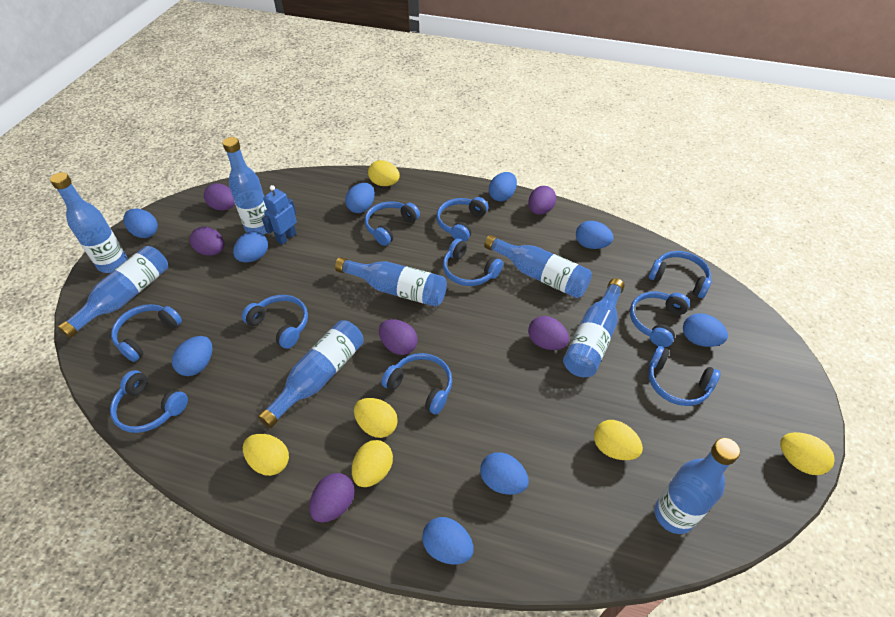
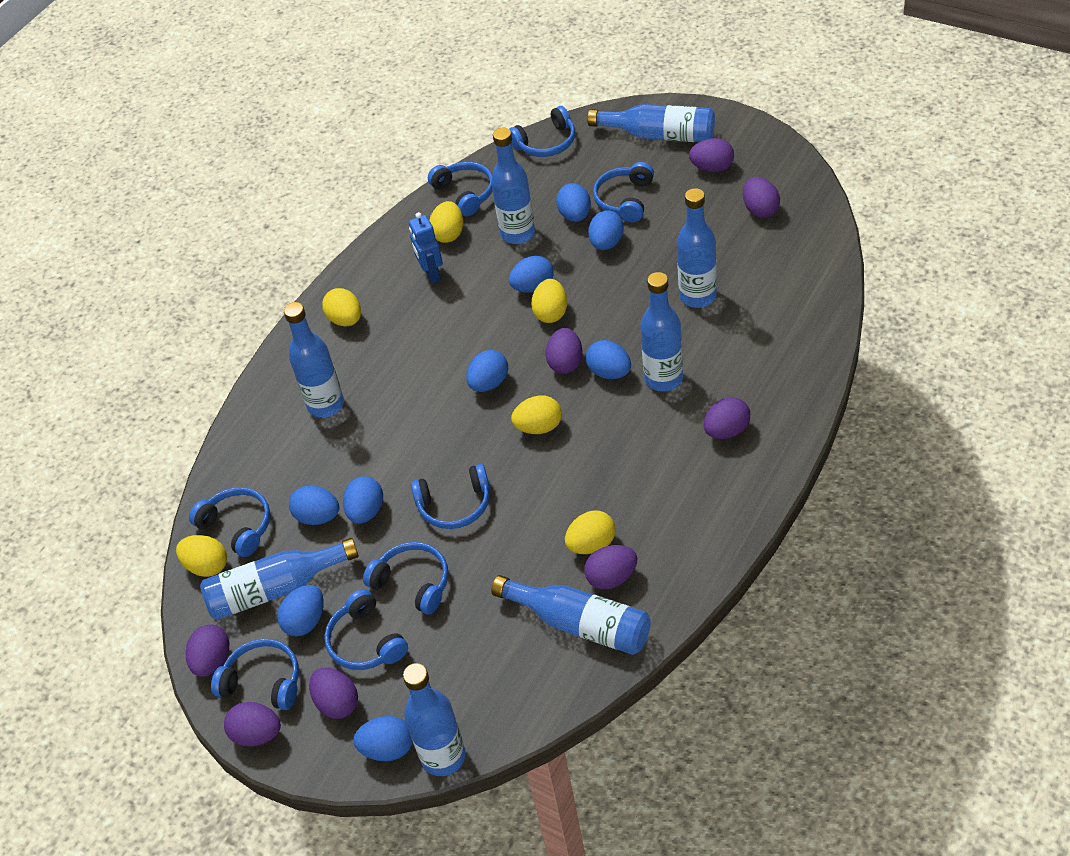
blue headphones: 10 -> 8
purple egg: 6 -> 8

